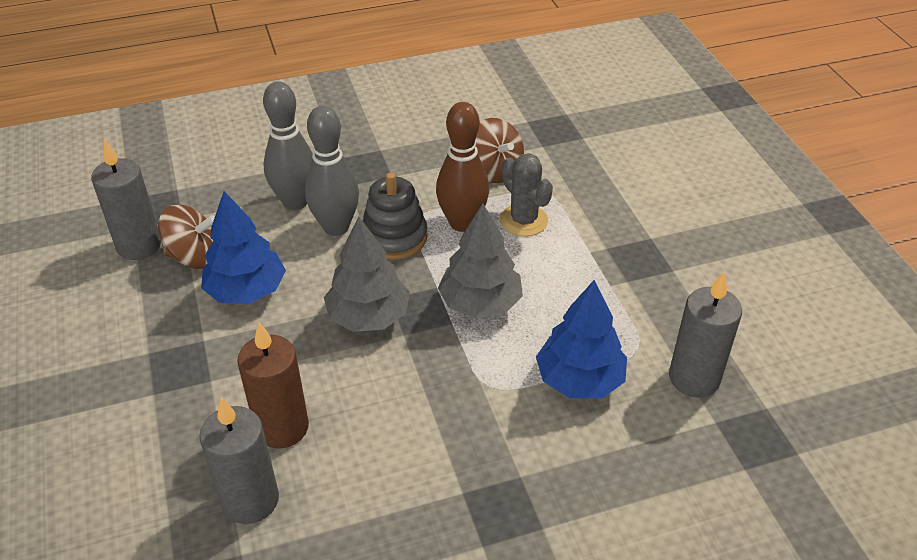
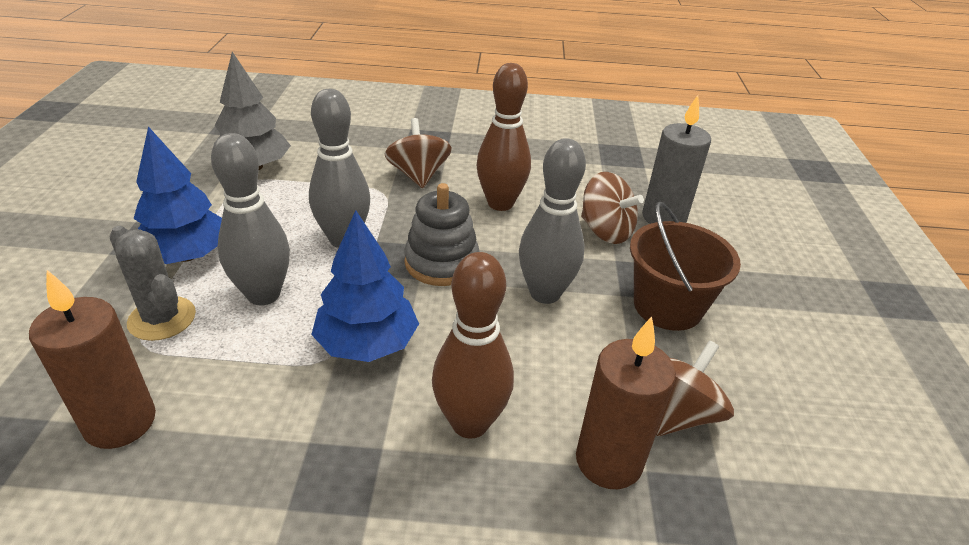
brown bowling pin: 1 -> 2
brown bucket: 0 -> 1
brown candle: 1 -> 2
brown spinning top: 2 -> 3
grey bowling pin: 2 -> 3
grey candle: 3 -> 1
grey tree: 2 -> 1

